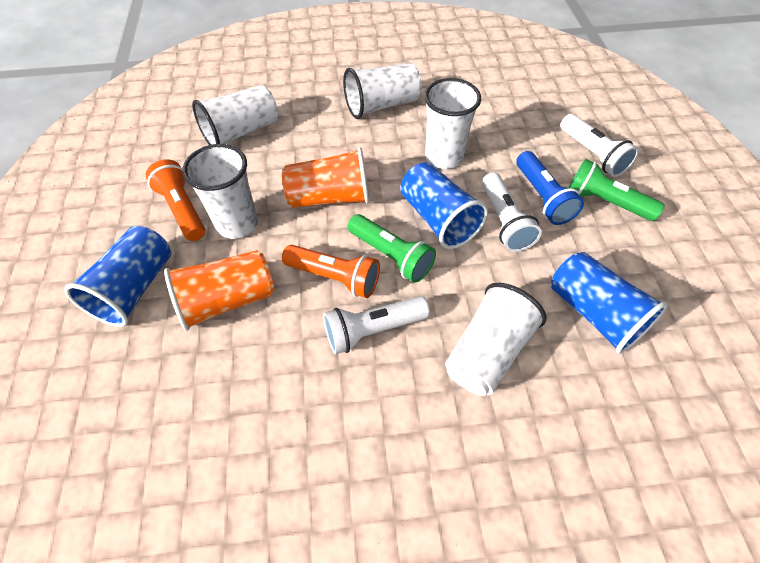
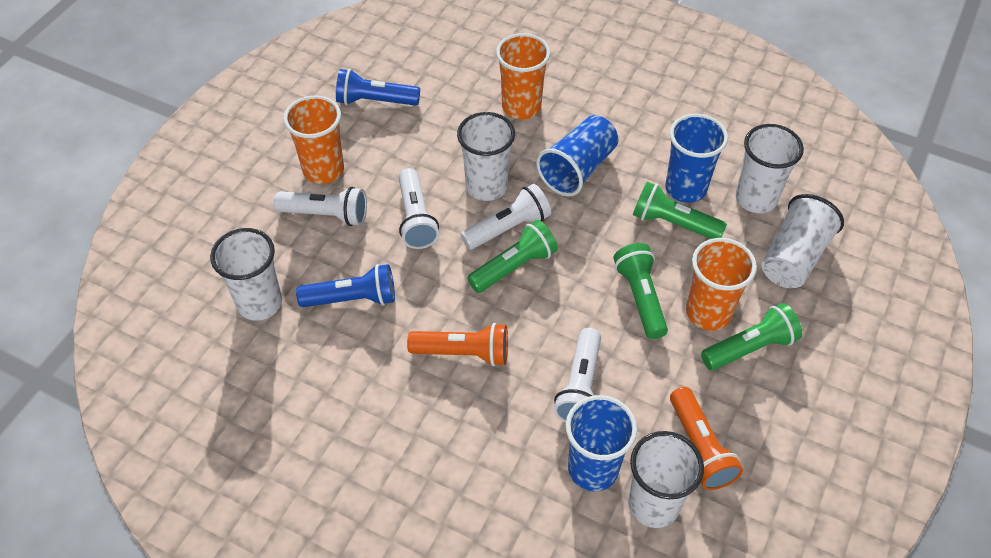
blue flashlight: 1 -> 2
green flashlight: 2 -> 4
orange cup: 2 -> 3
white flashlight: 3 -> 4

